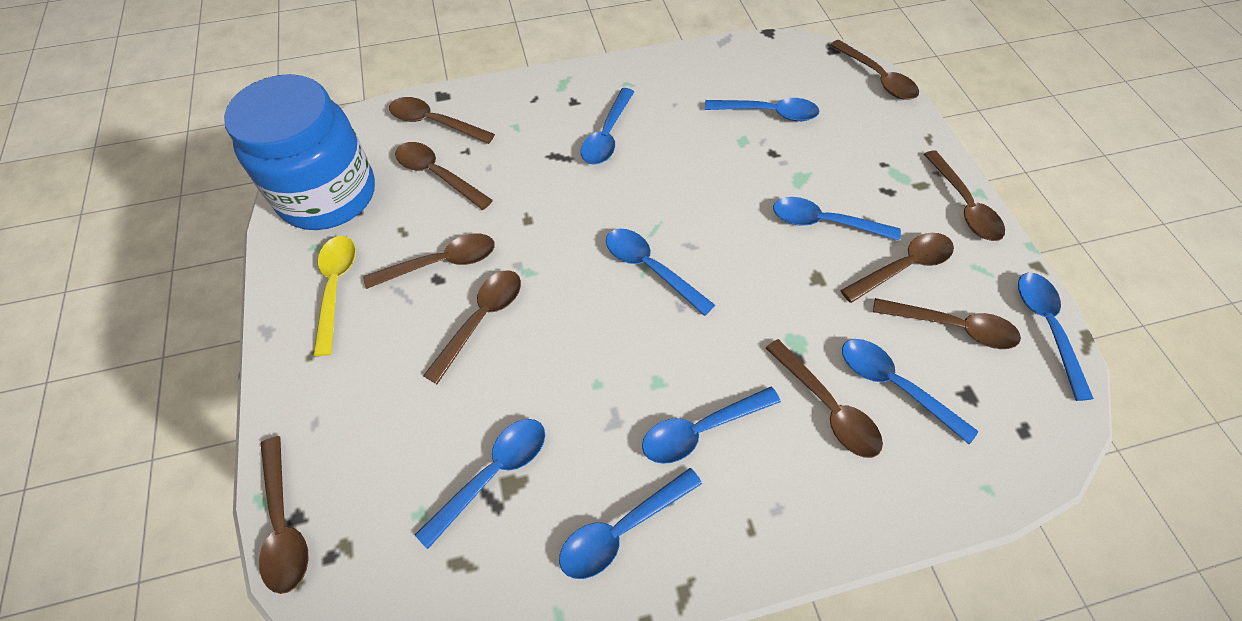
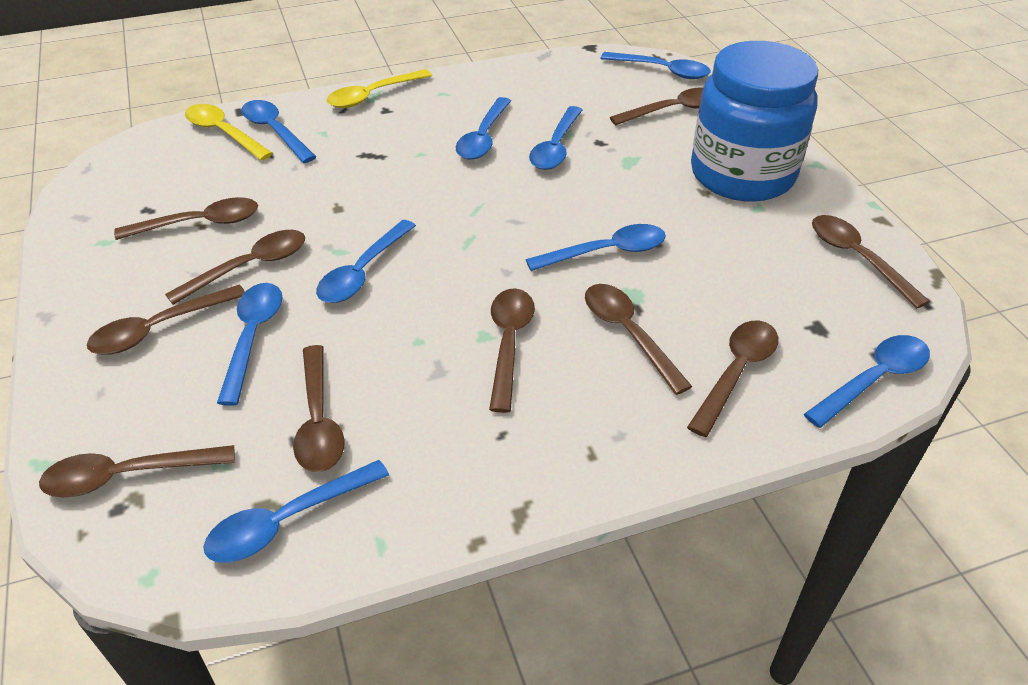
yellow spoon: 1 -> 2

